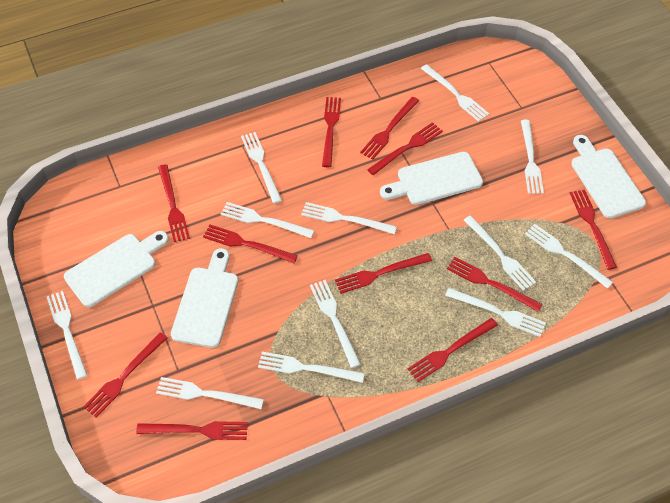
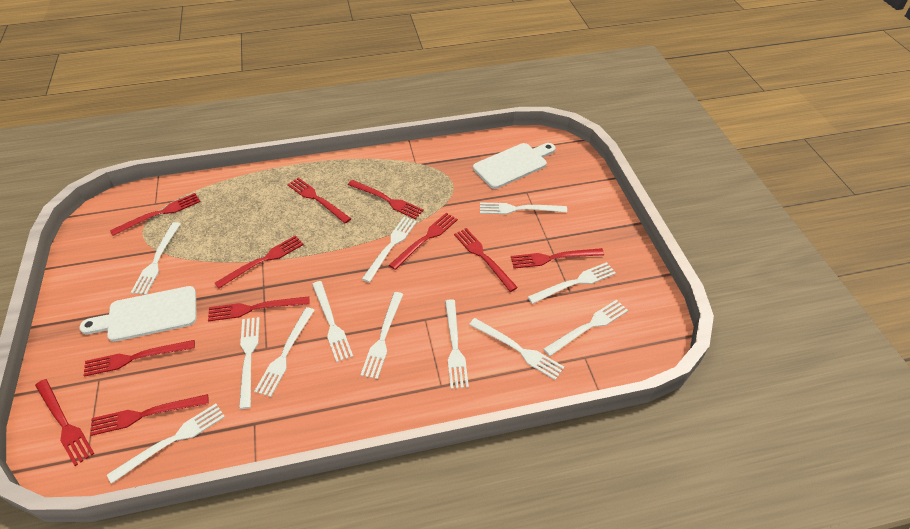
white cutting board: 4 -> 2

